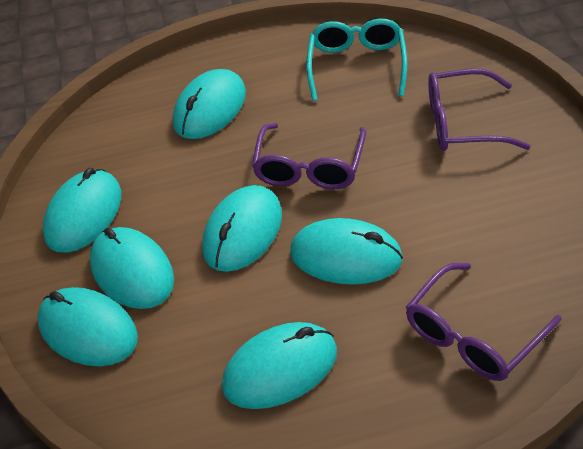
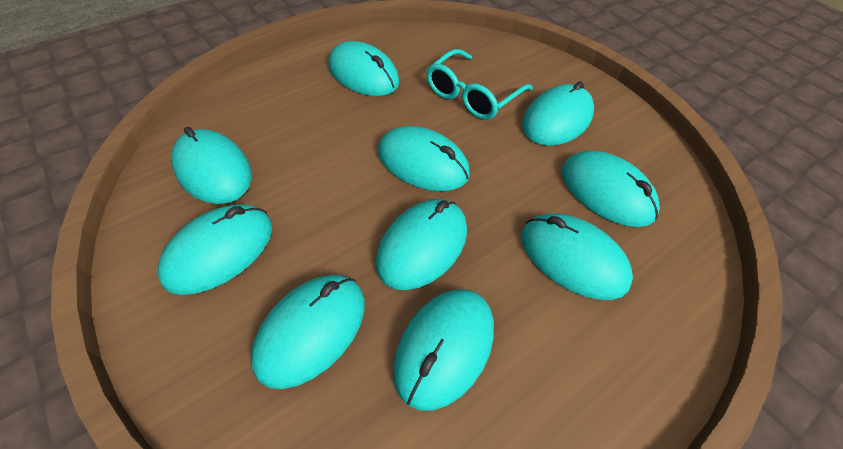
purple glasses: 3 -> 0
turquoise mouse: 7 -> 10

